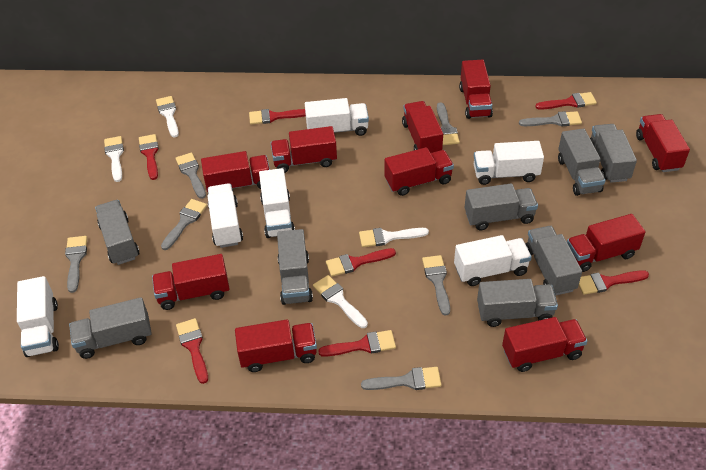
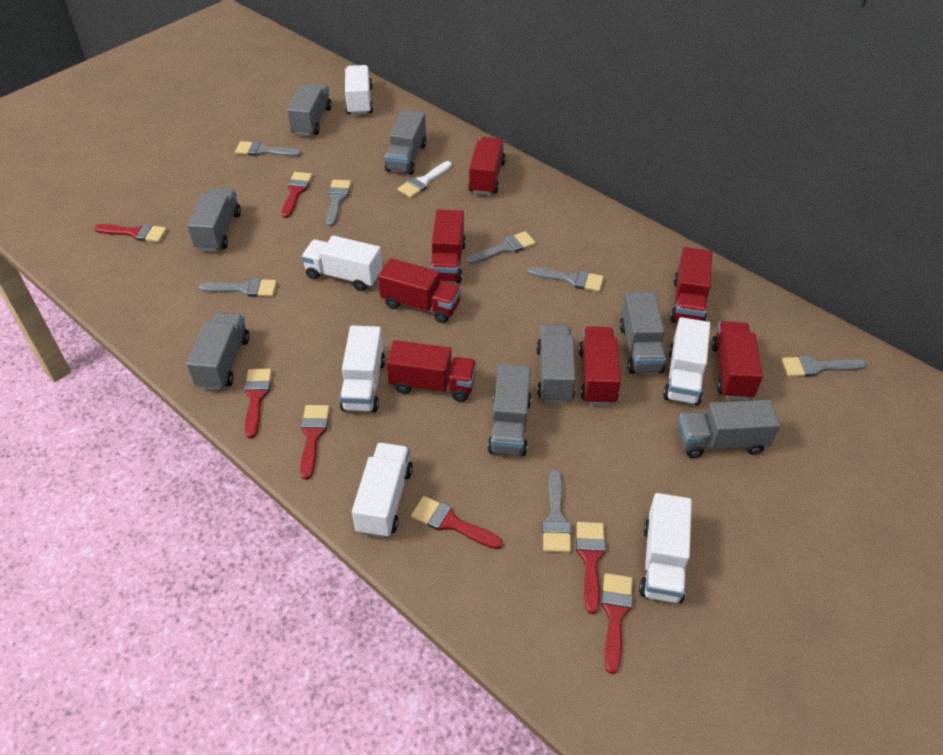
red truck: 10 -> 7
white brush: 4 -> 1

